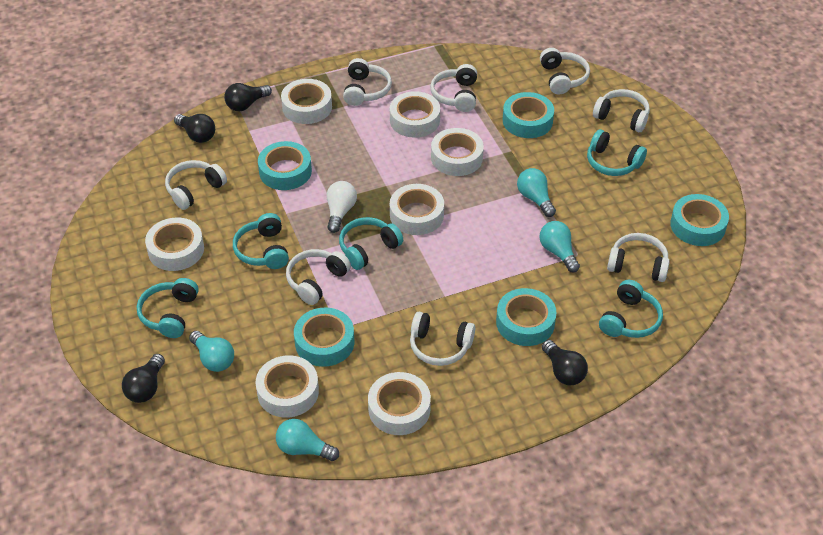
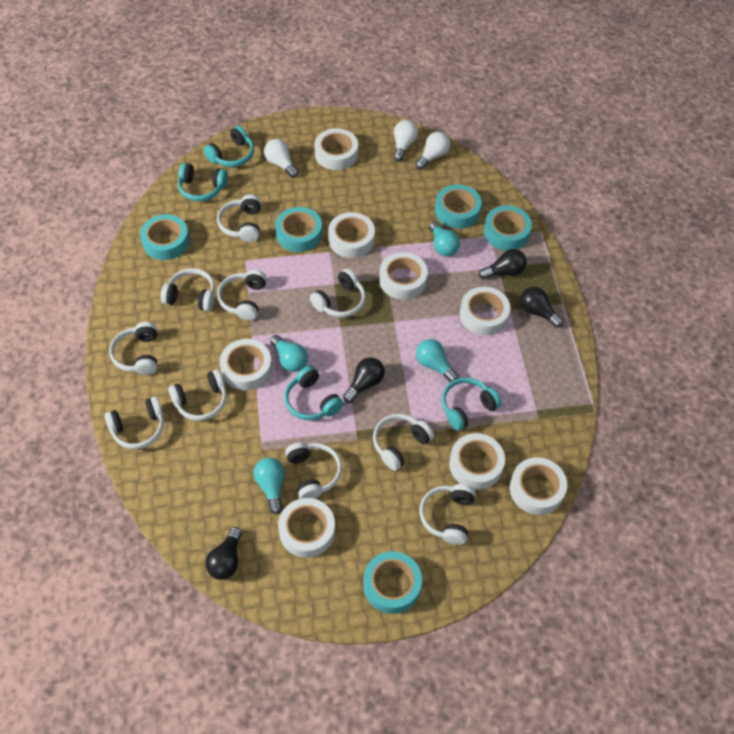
turquoise headphones: 5 -> 4
white headphones: 8 -> 10
white light bulb: 1 -> 3
white tape: 7 -> 8

